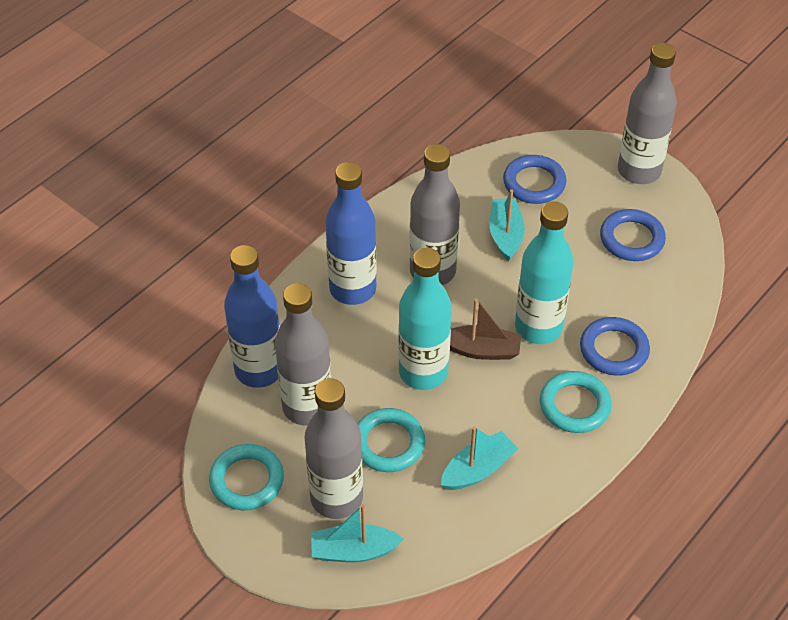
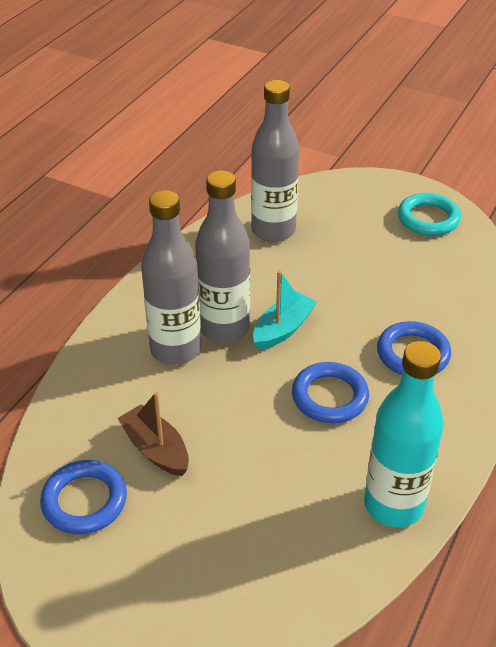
blue bottle: 2 -> 0
grey bottle: 4 -> 3
turquoise boat: 3 -> 1
turquoise bottle: 2 -> 1
turquoise ring: 3 -> 1

